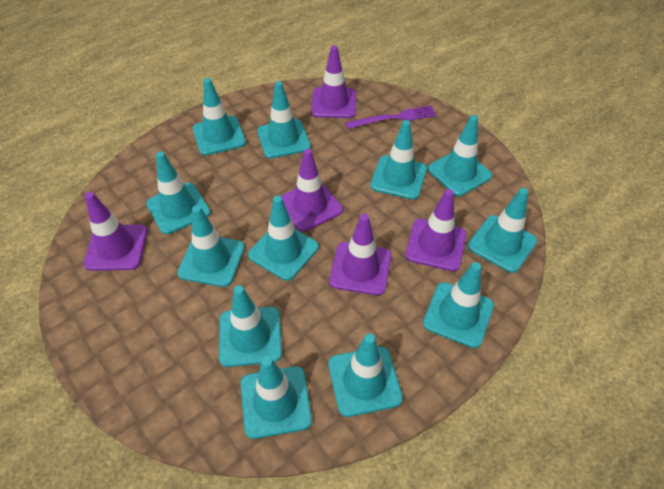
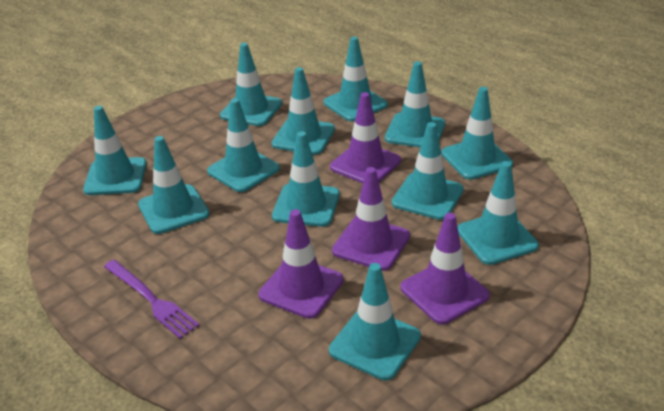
purple traffic cone: 5 -> 4

